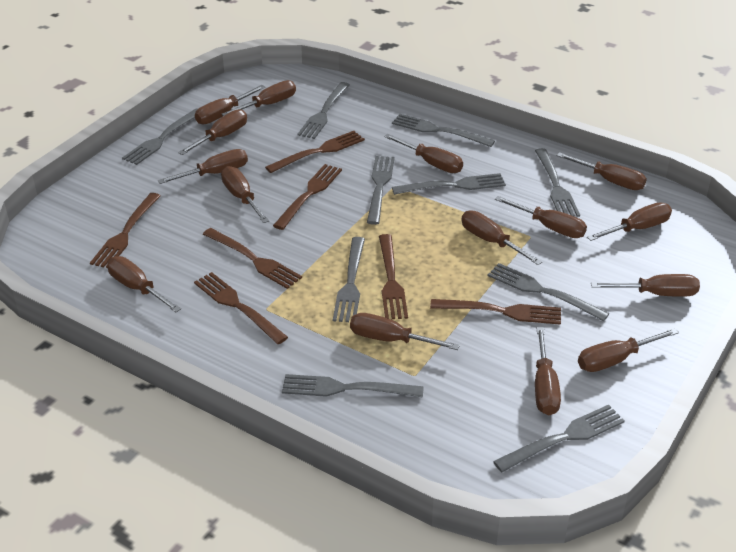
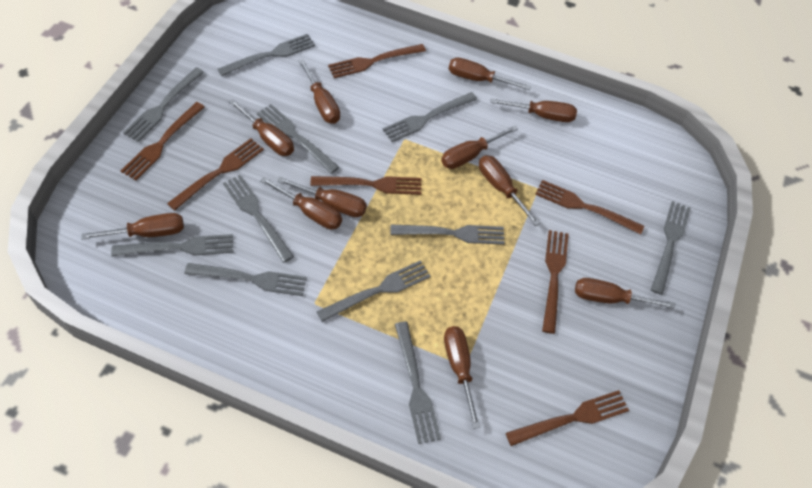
brown screwdriver: 15 -> 11
grey fork: 10 -> 11

